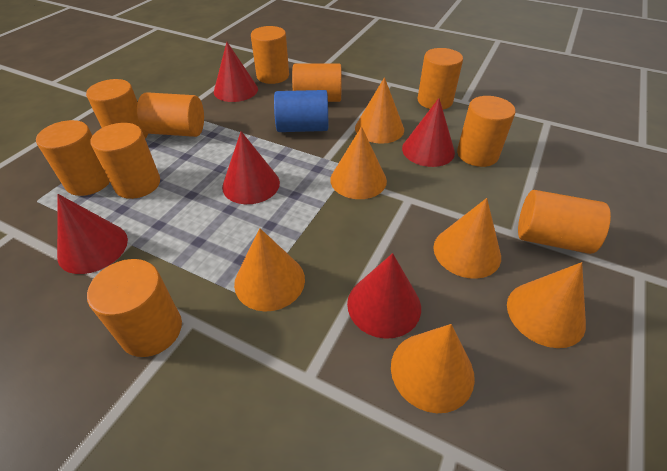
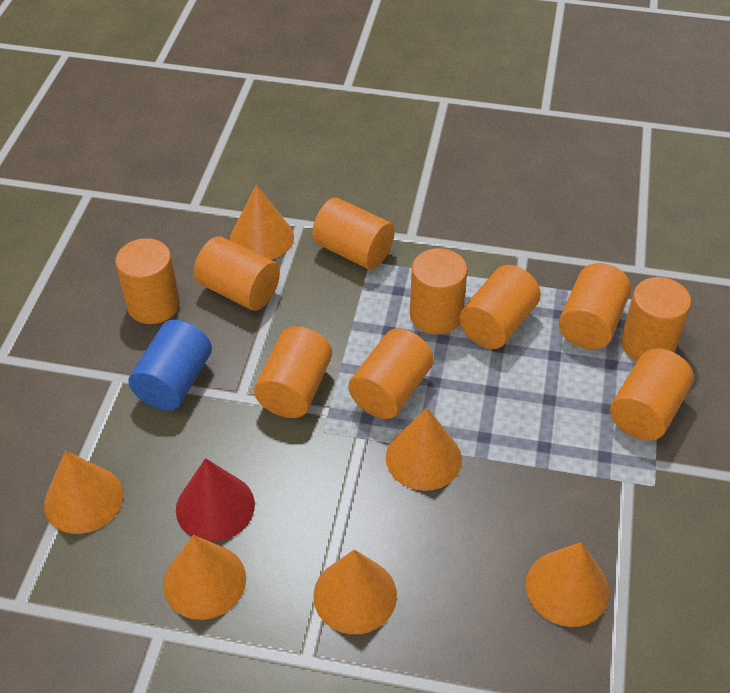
red cone: 5 -> 1

